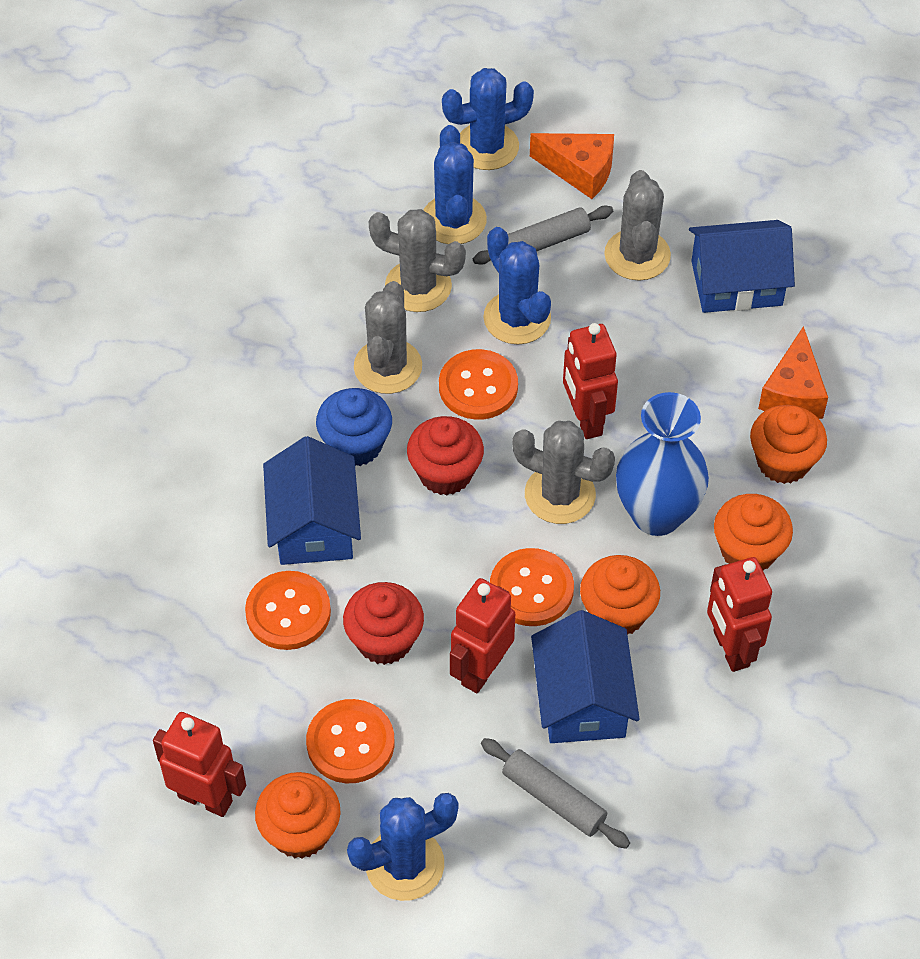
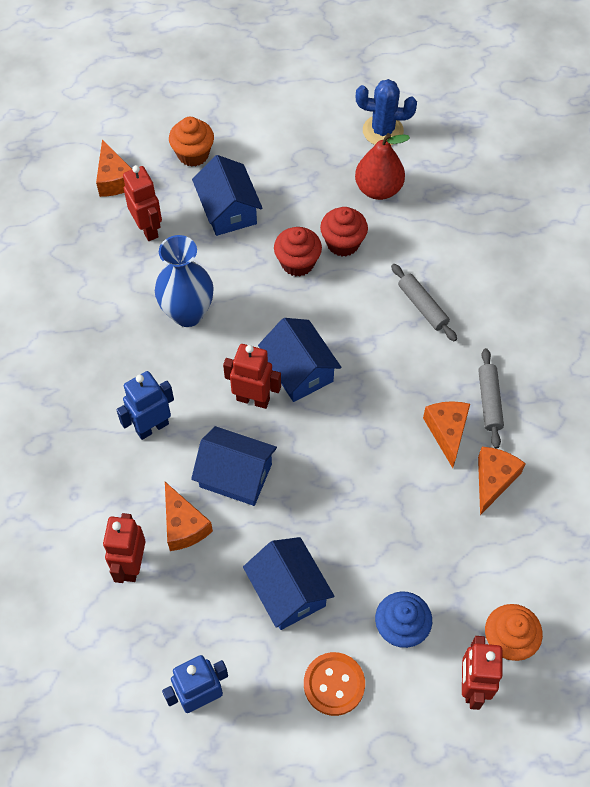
blue cactus: 4 -> 1
blue house: 3 -> 4
blue robot: 0 -> 2
grey cactus: 4 -> 0
orange button: 4 -> 1
orange cheese: 2 -> 4
orange cupcake: 4 -> 2
red pear: 0 -> 1

